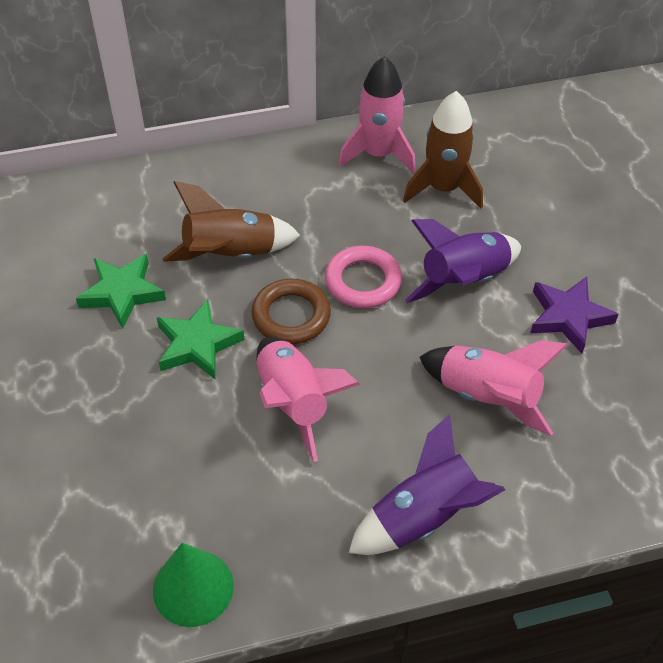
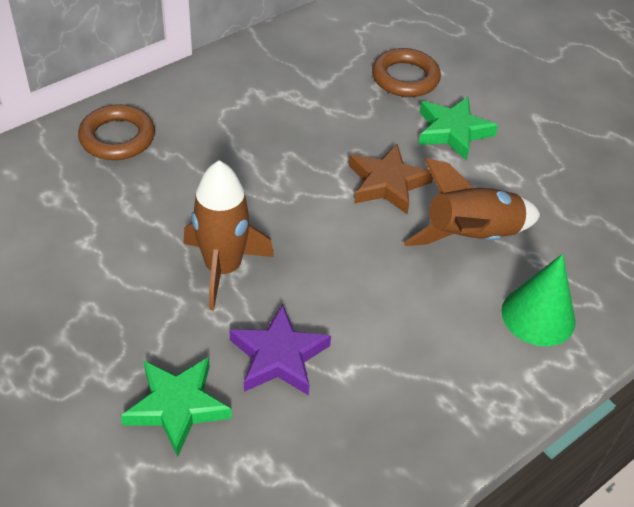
brown ring: 1 -> 2
brown star: 0 -> 1
pink ring: 1 -> 0
pink rocket: 3 -> 0
purple rocket: 2 -> 0

